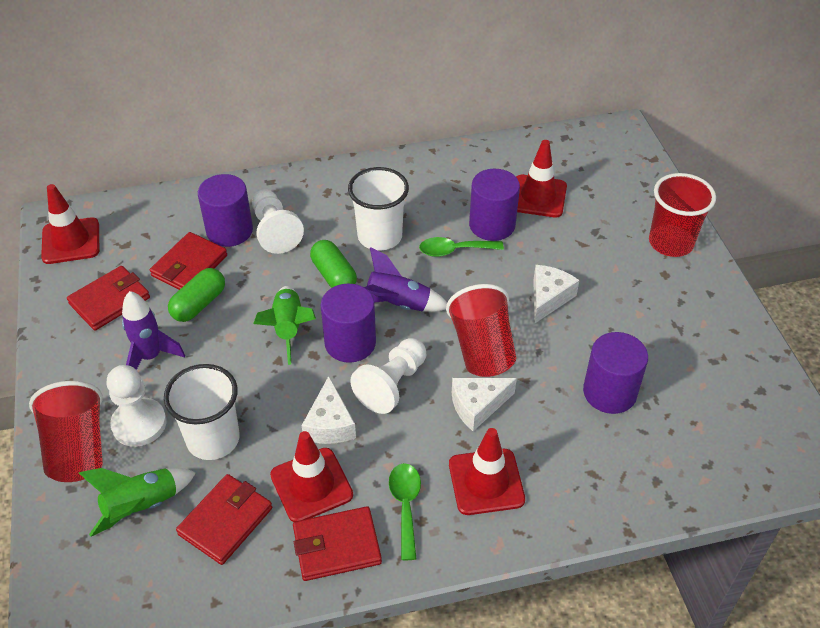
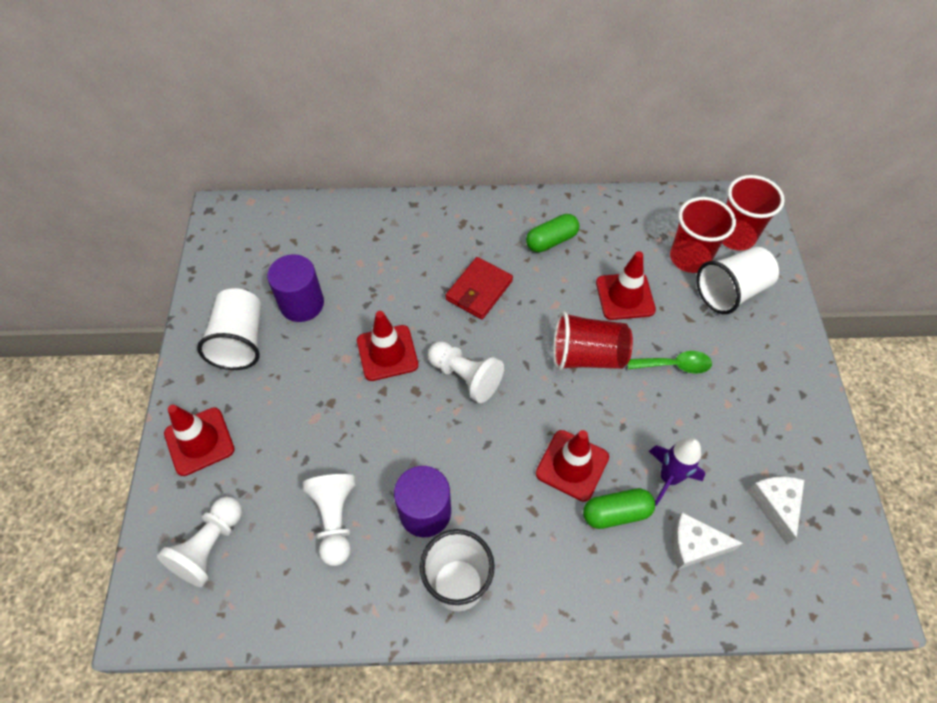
green rocket: 2 -> 0
green spoon: 2 -> 1
purple cylinder: 4 -> 2
purple rocket: 2 -> 1
red wallet: 4 -> 1
white cheese: 3 -> 2
white cup: 2 -> 3

